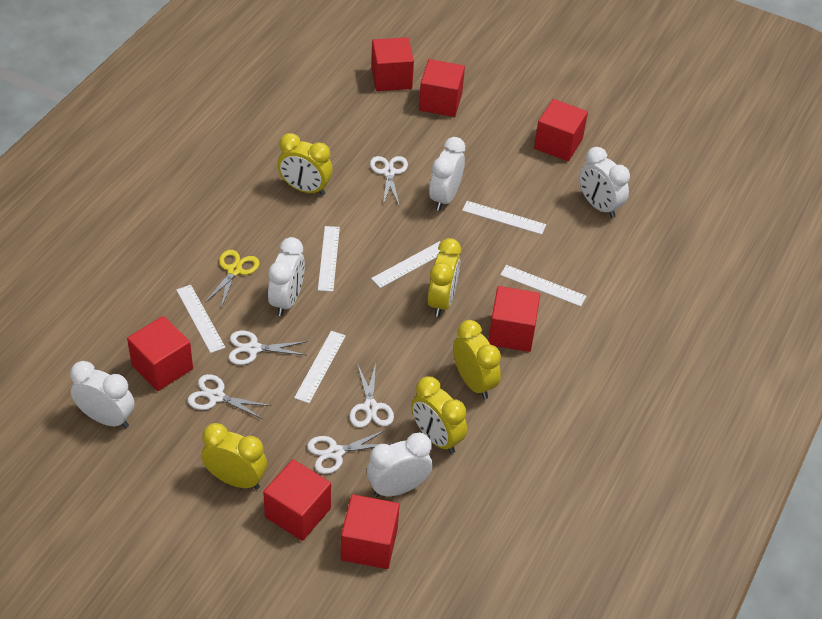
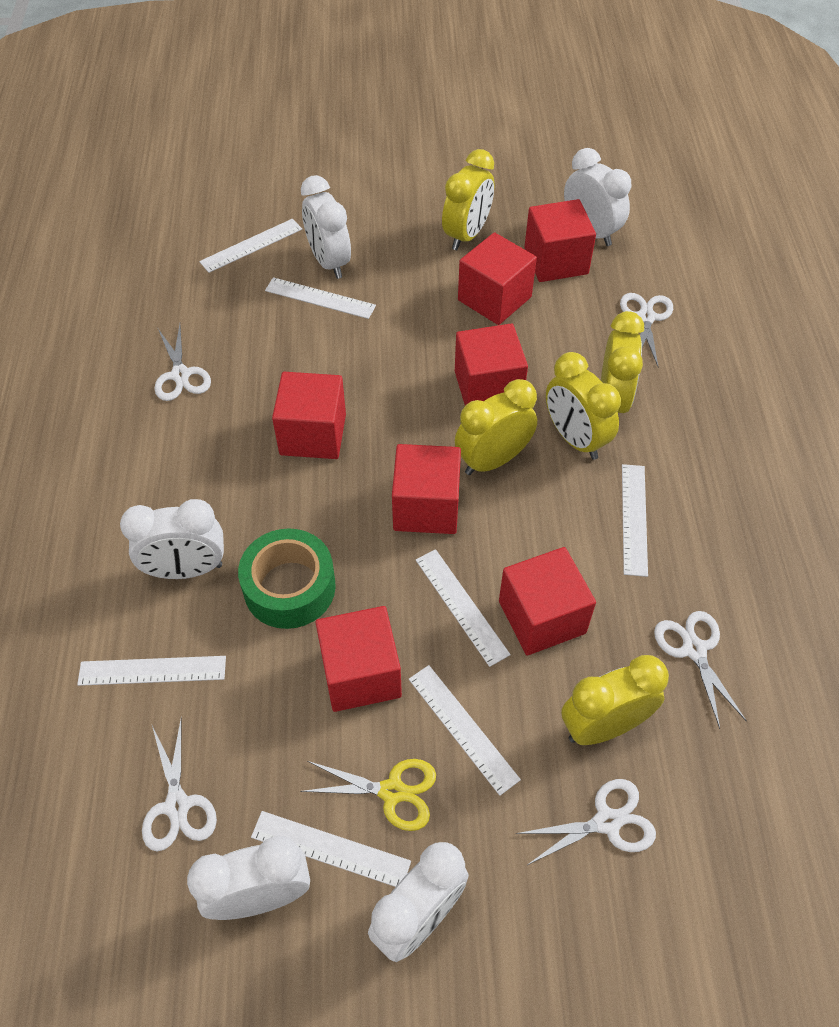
green tape: 0 -> 1
white ruler: 6 -> 7

